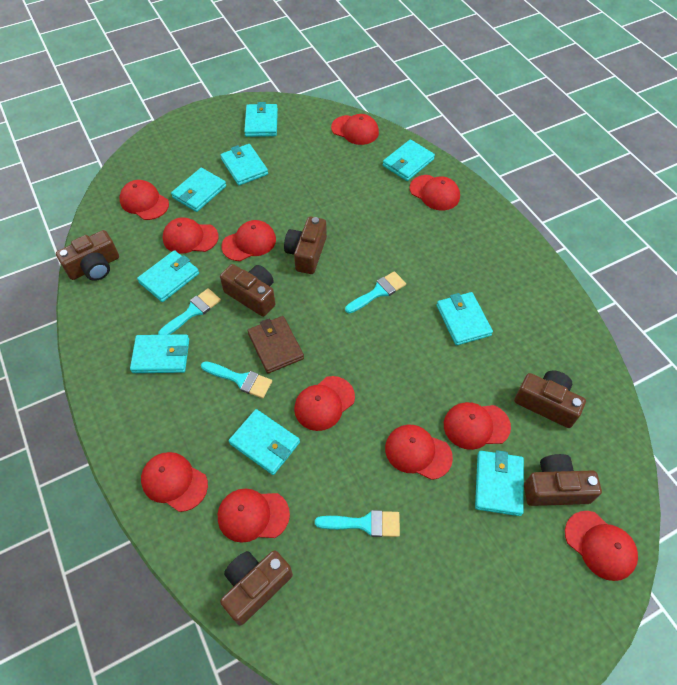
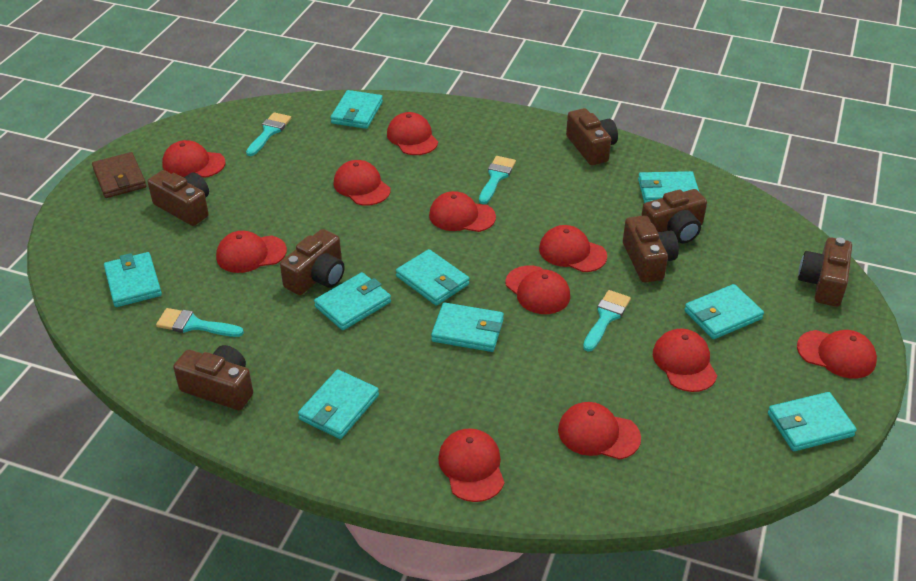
brown camera: 6 -> 7

